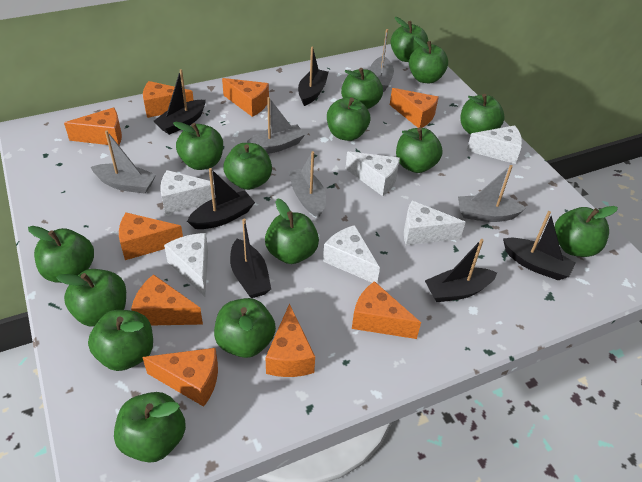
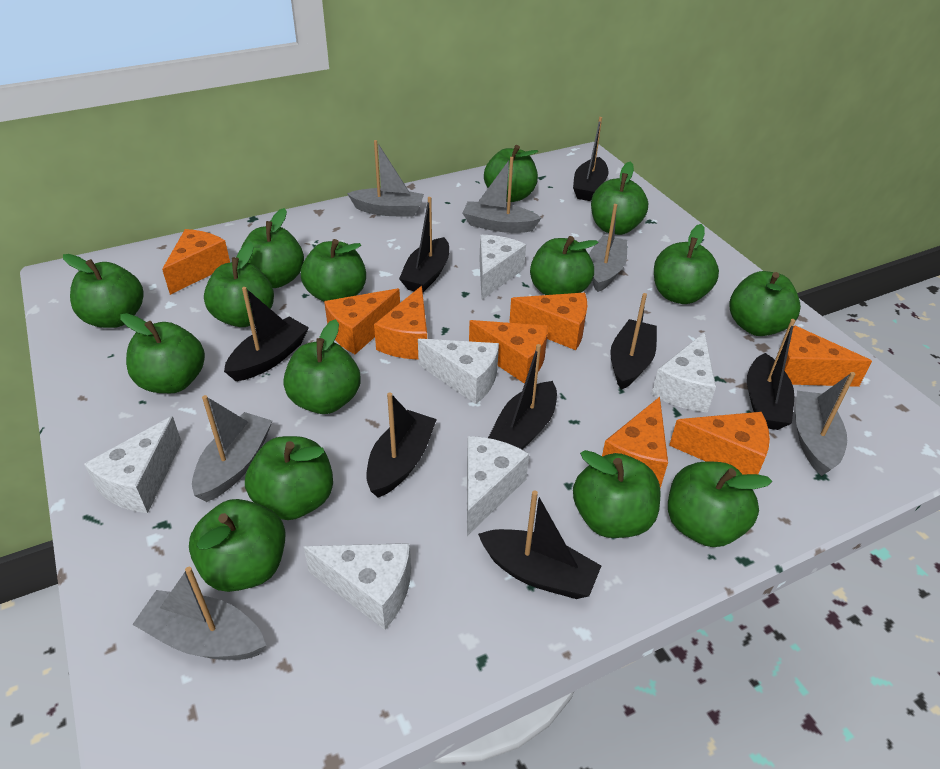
black boat: 6 -> 8
grey boat: 5 -> 6
orange cheese: 9 -> 8

